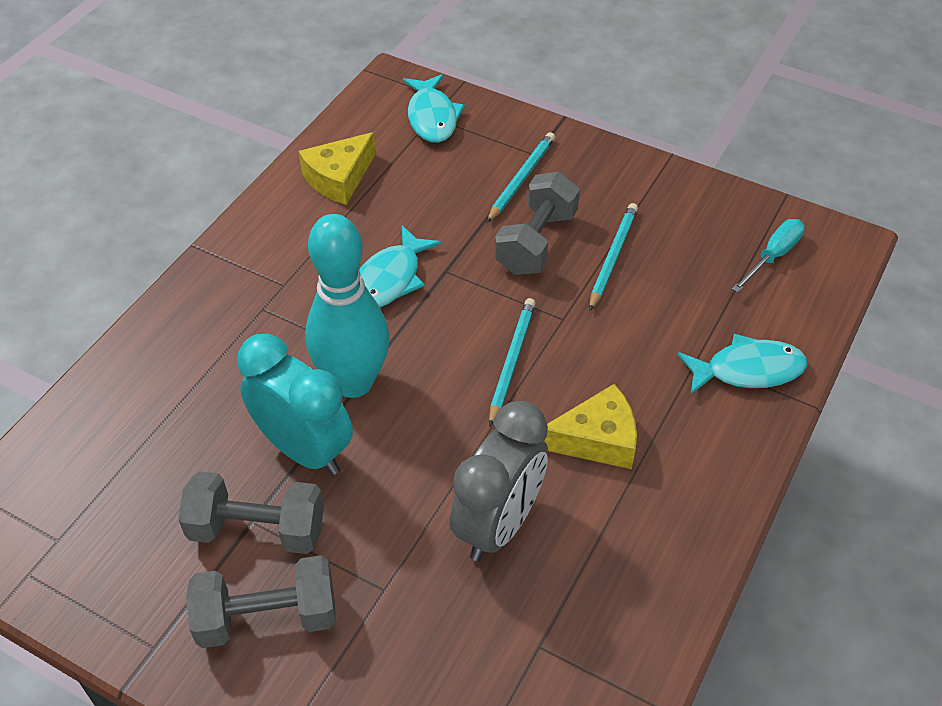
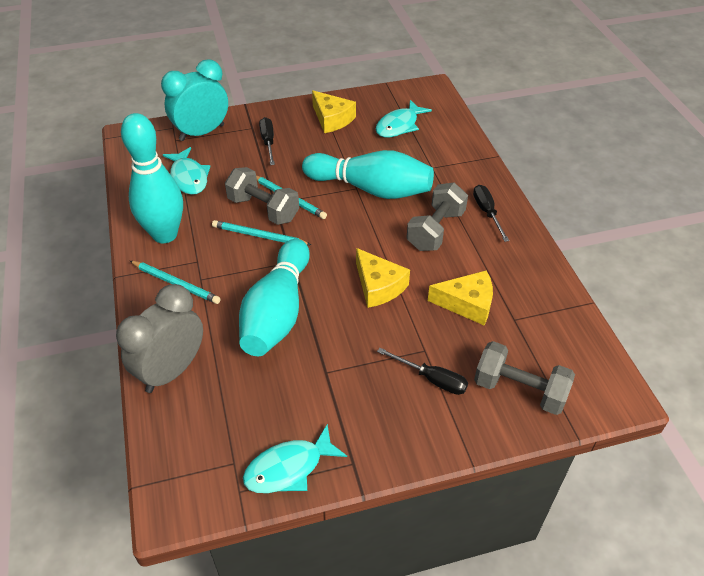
black screwdriver: 0 -> 3
turquoise bowling pin: 1 -> 3
turquoise screwdriver: 1 -> 0
yellow cheese: 2 -> 3

